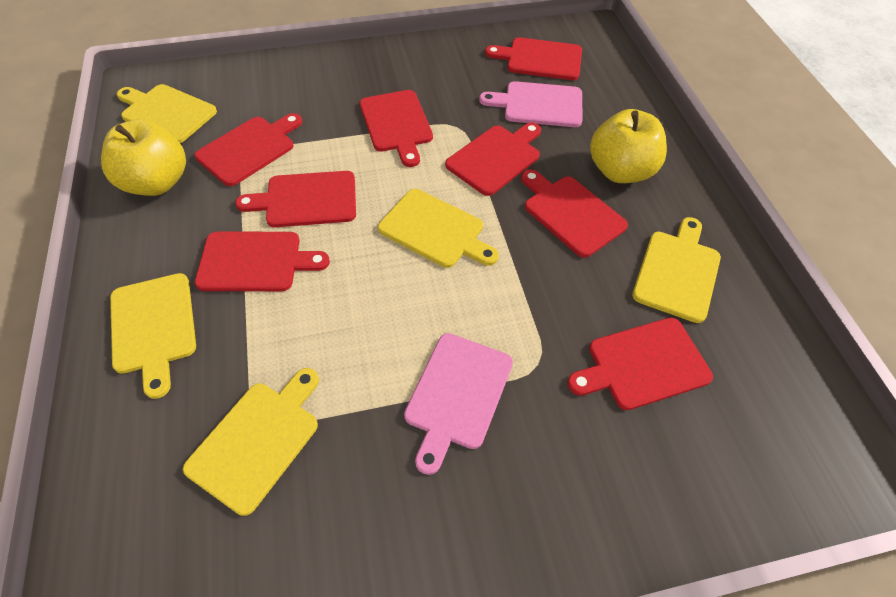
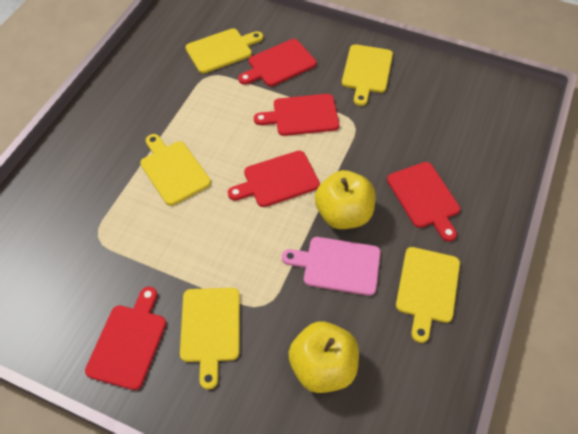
pink cutting board: 2 -> 1
red cutting board: 8 -> 5

